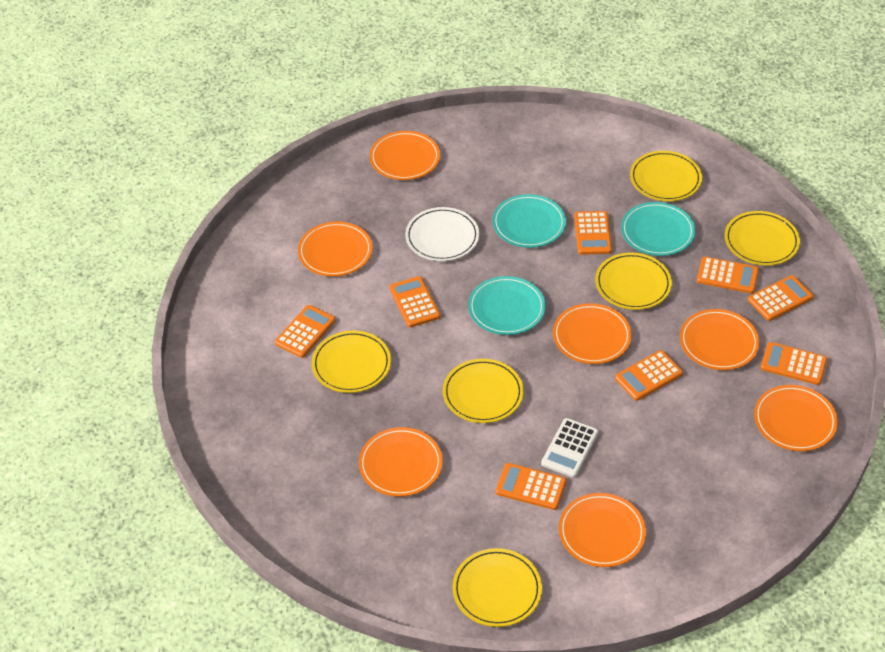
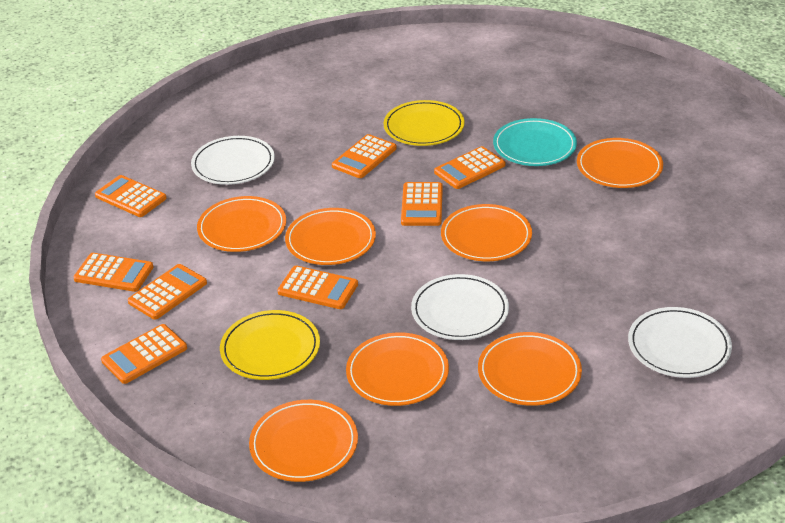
turquoise plate: 3 -> 1
white calculator: 1 -> 0
white plate: 1 -> 3
yellow plate: 6 -> 2

